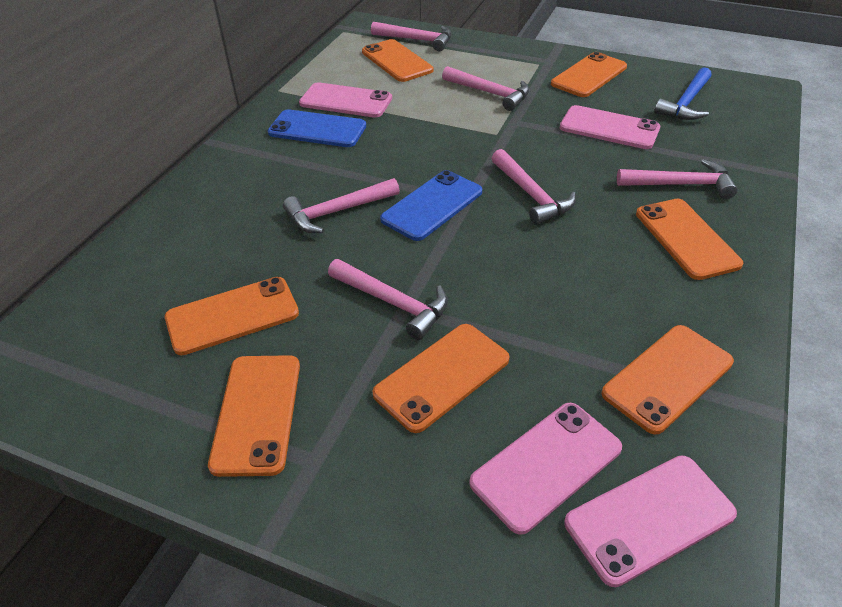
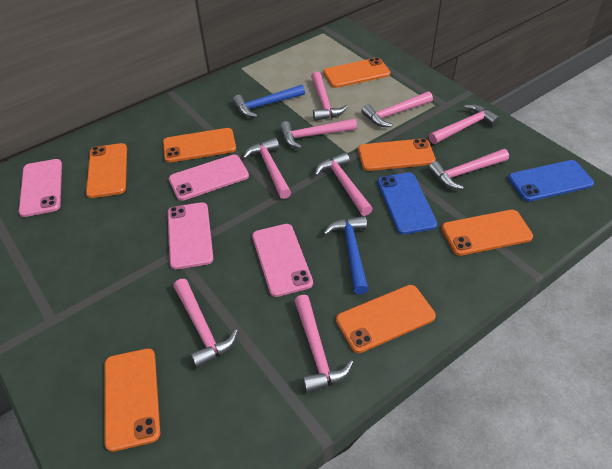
blue hammer: 1 -> 2
pink hammer: 6 -> 9

